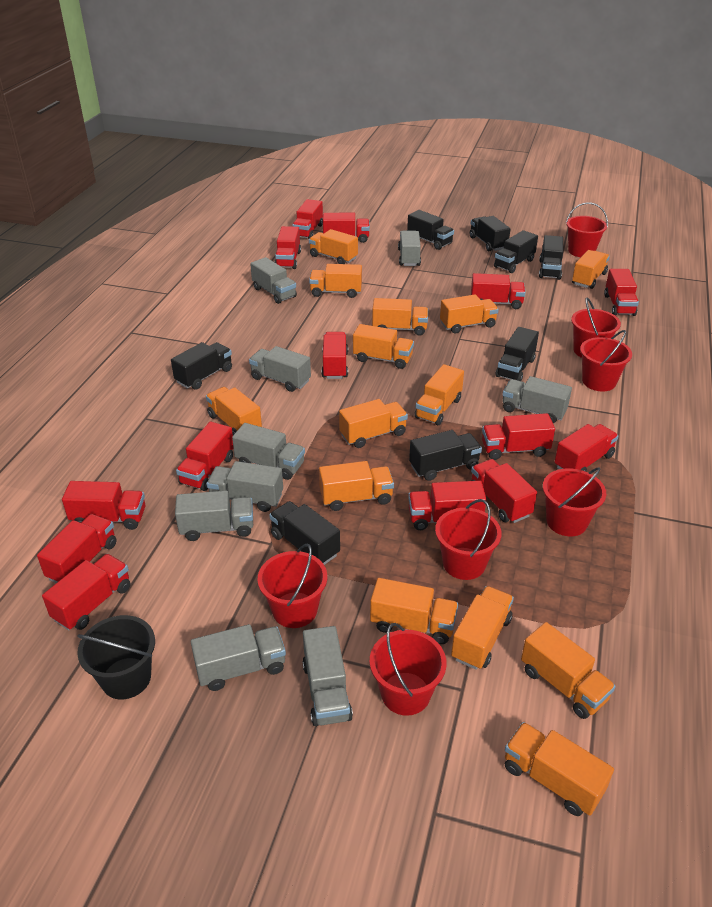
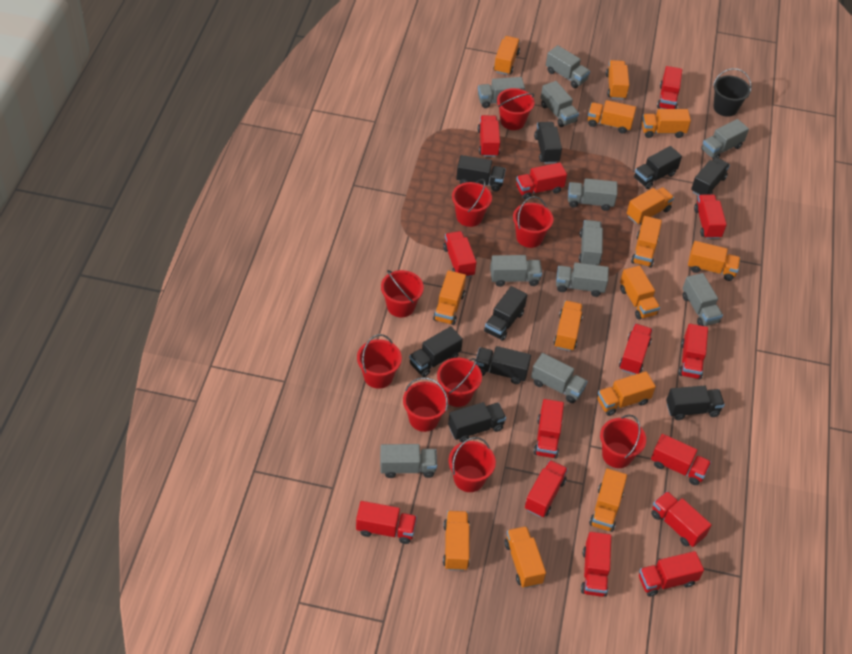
black truck: 8 -> 9
grey truck: 9 -> 11
red bucket: 7 -> 9

